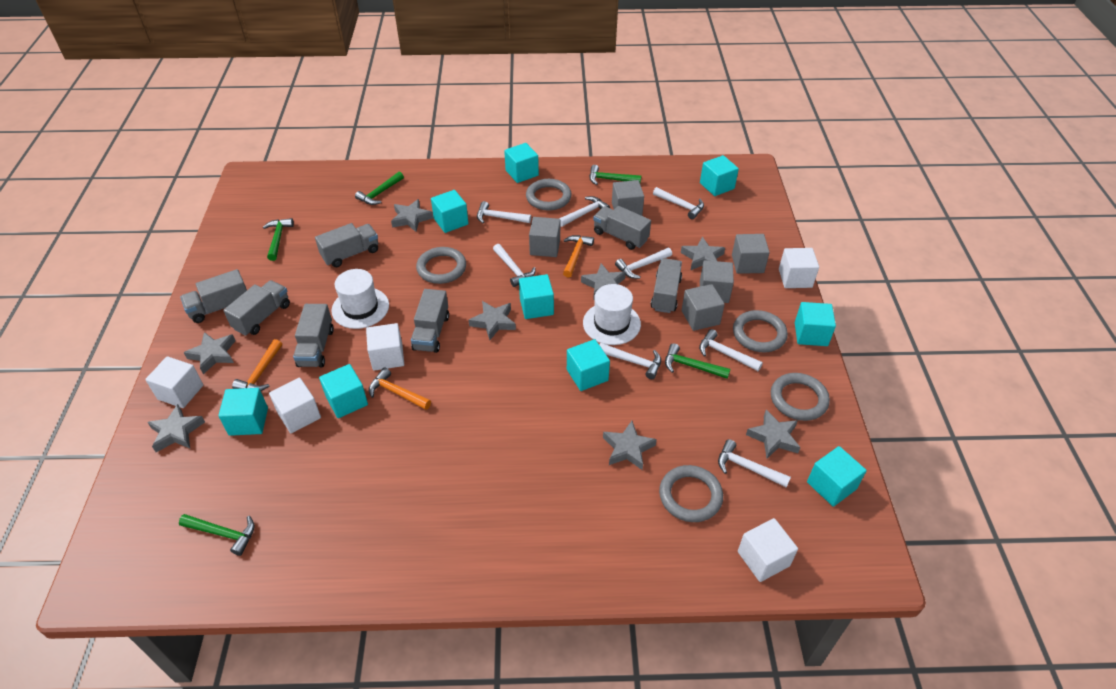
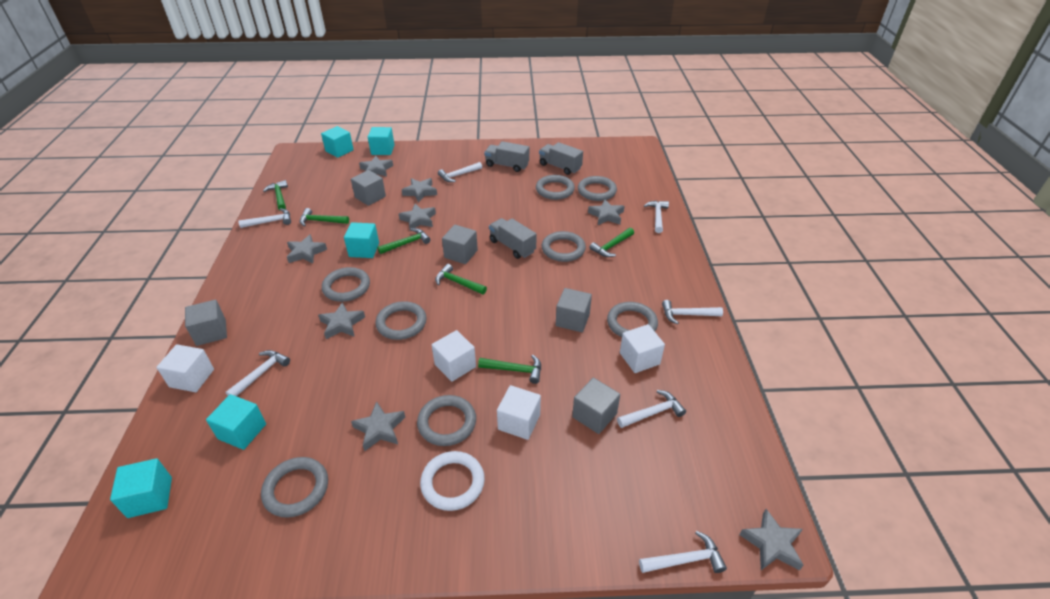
green hammer: 5 -> 6
grey ring: 5 -> 8
grey truck: 7 -> 3
orange hammer: 3 -> 0
turquoise cube: 9 -> 5
white cube: 5 -> 4
white hammer: 8 -> 7
white hat: 2 -> 0
white ring: 0 -> 1

